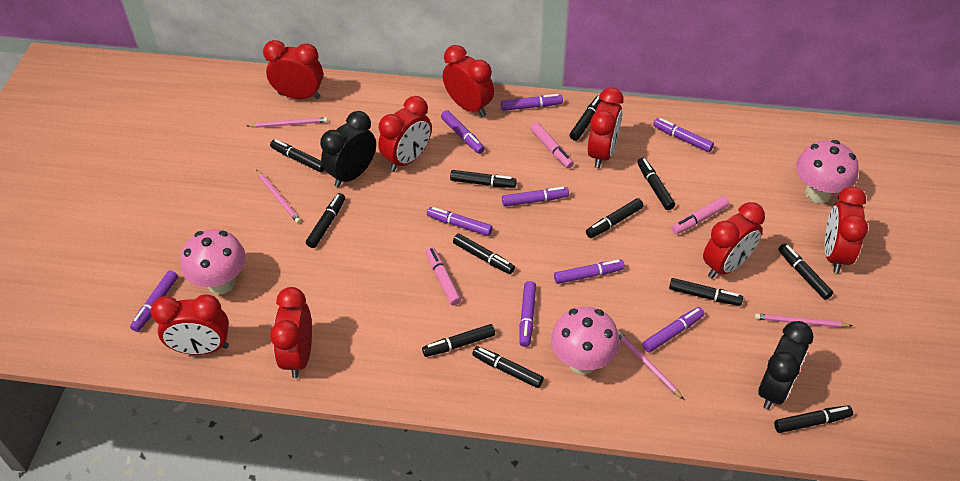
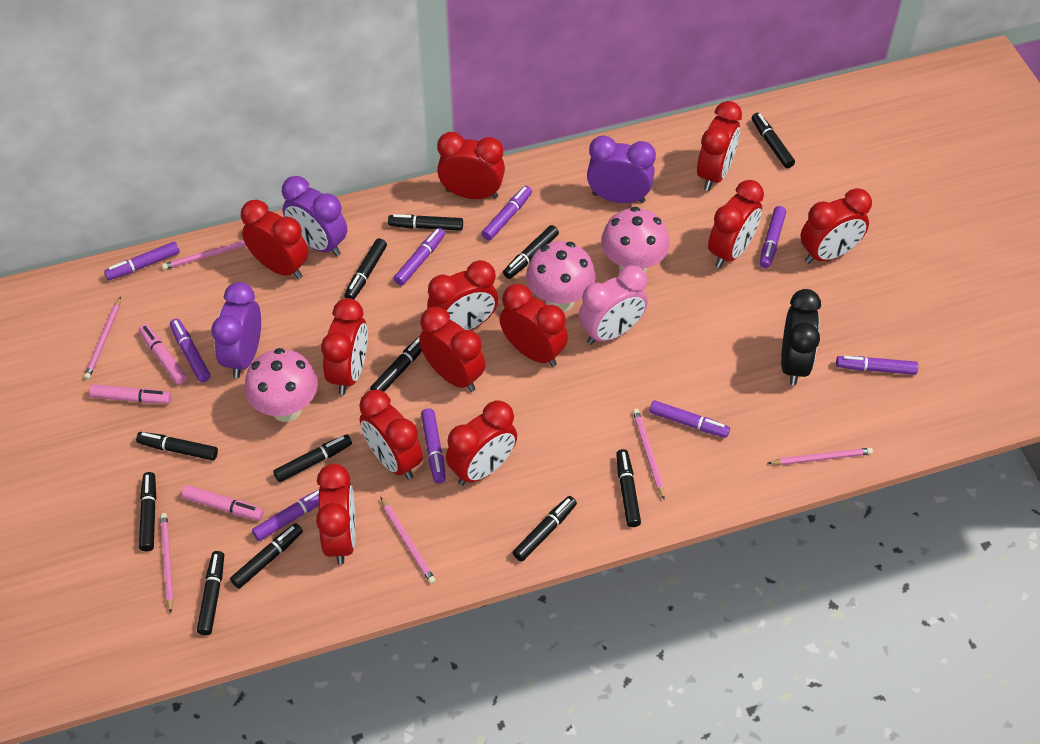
black clock: 2 -> 1
pink clock: 0 -> 1
pink pencil: 4 -> 6
purple clock: 0 -> 3
red clock: 8 -> 12

